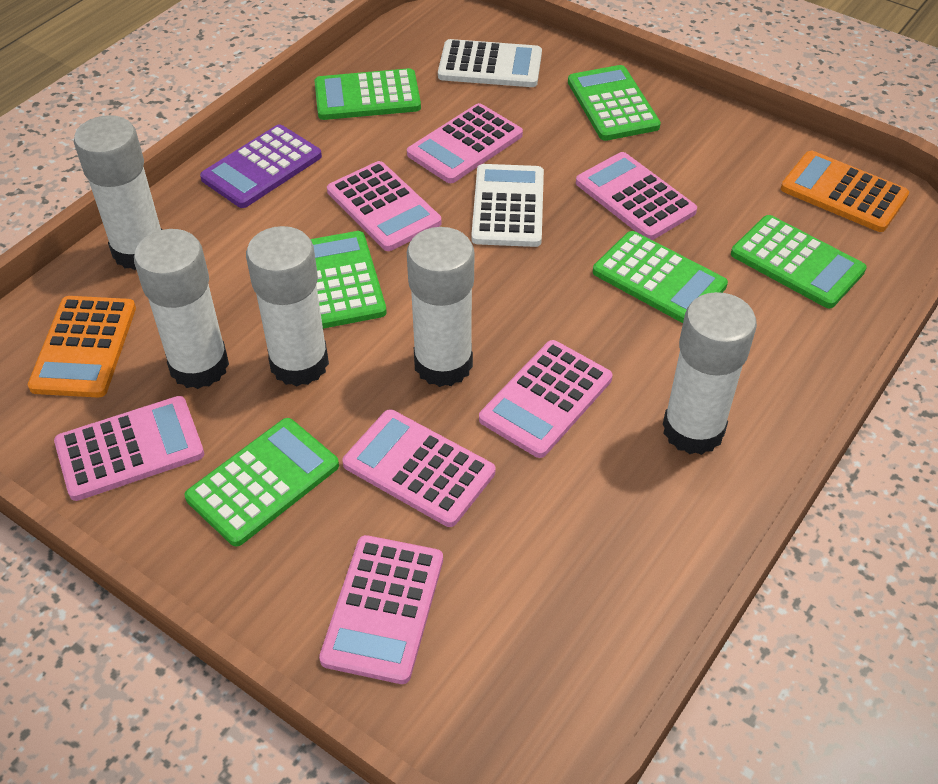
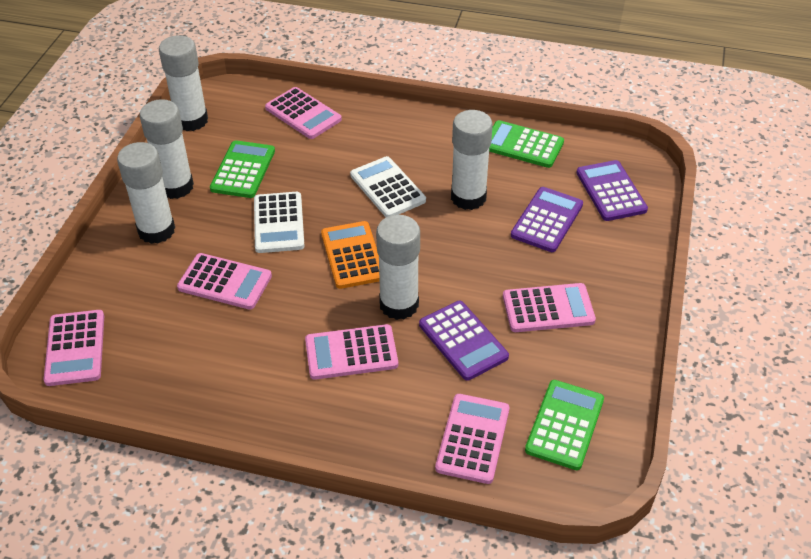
green calculator: 6 -> 3
orange calculator: 2 -> 1
pink calculator: 7 -> 6
purple calculator: 1 -> 3

